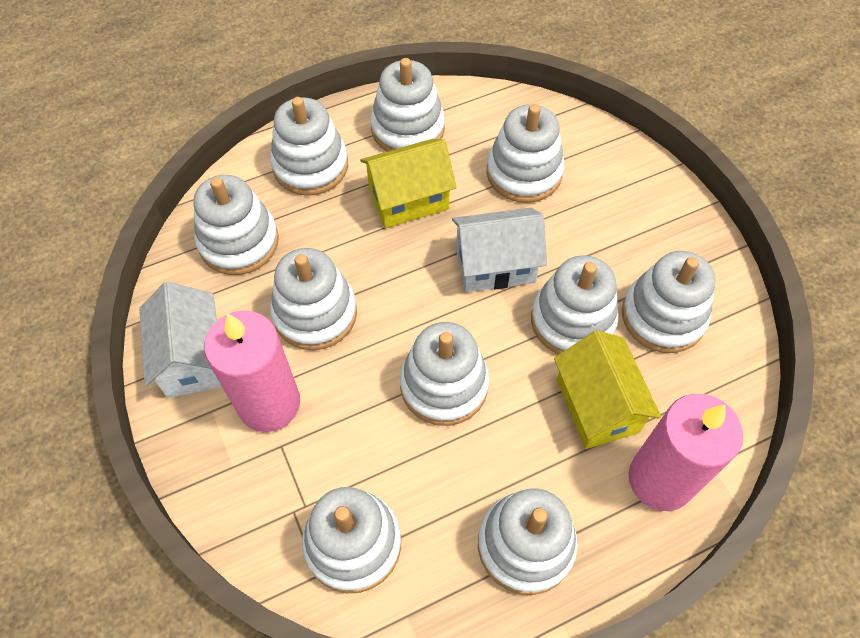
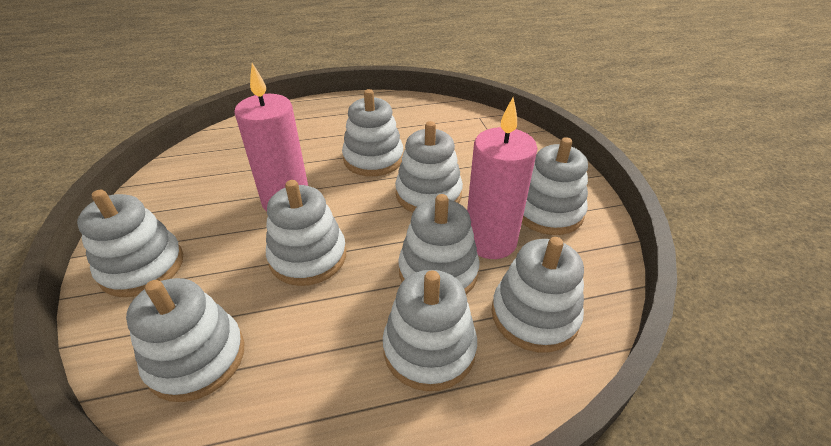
white house: 2 -> 0
white stacking toy: 10 -> 9
yellow house: 2 -> 0

